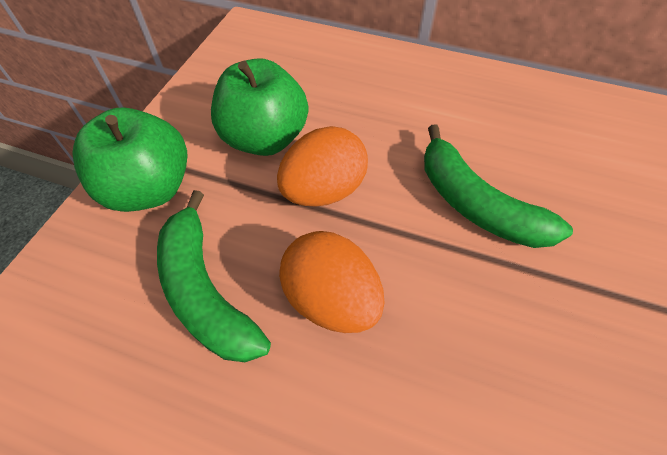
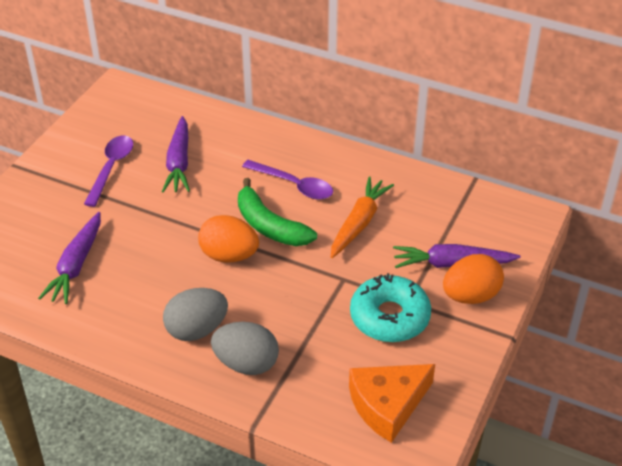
green apple: 2 -> 0
green banana: 2 -> 1
grey egg: 0 -> 2
orange carrot: 0 -> 1
orange cheese: 0 -> 1
purple carrot: 0 -> 3
purple spoon: 0 -> 2
turquoise donut: 0 -> 1

